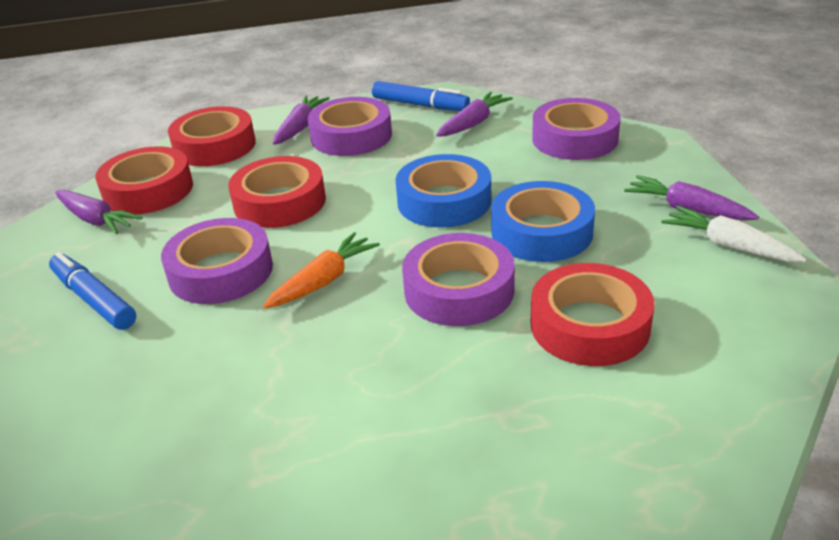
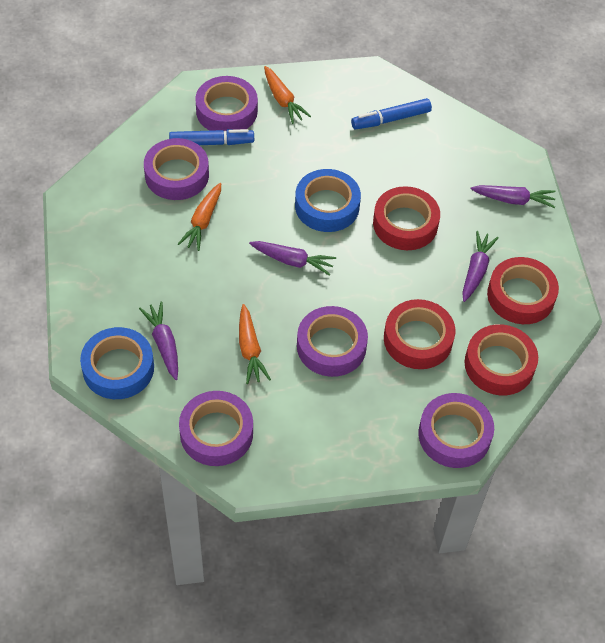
orange carrot: 1 -> 3
purple tape: 4 -> 5
white carrot: 1 -> 0

